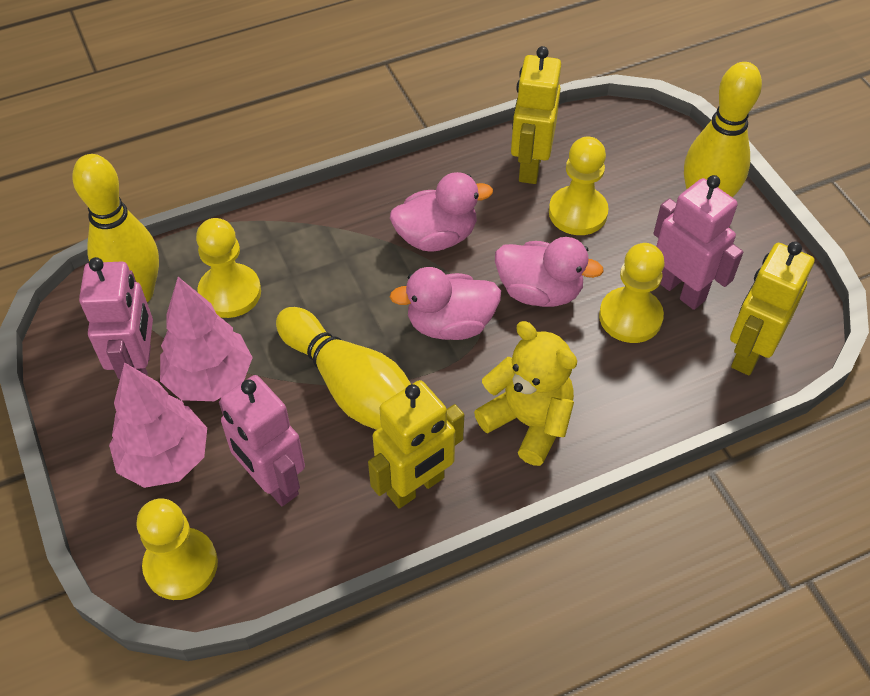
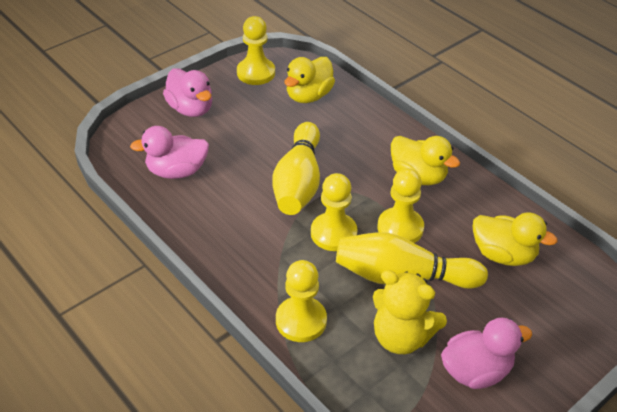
pink robot: 3 -> 0
pink tree: 2 -> 0
yellow bowling pin: 3 -> 2
yellow duck: 0 -> 3
yellow robot: 3 -> 0

